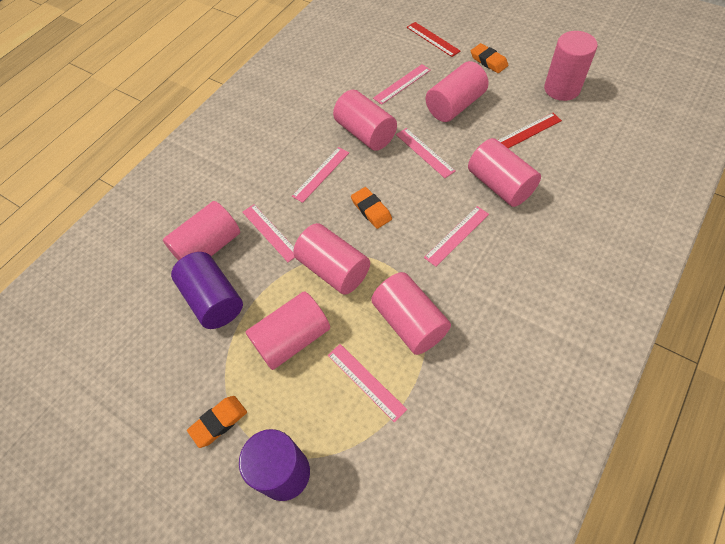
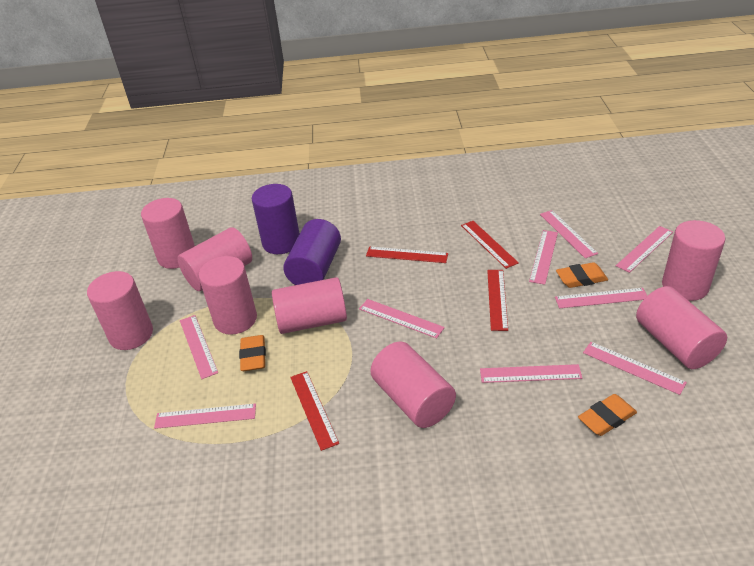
pink ruler: 6 -> 9
red ruler: 2 -> 4

